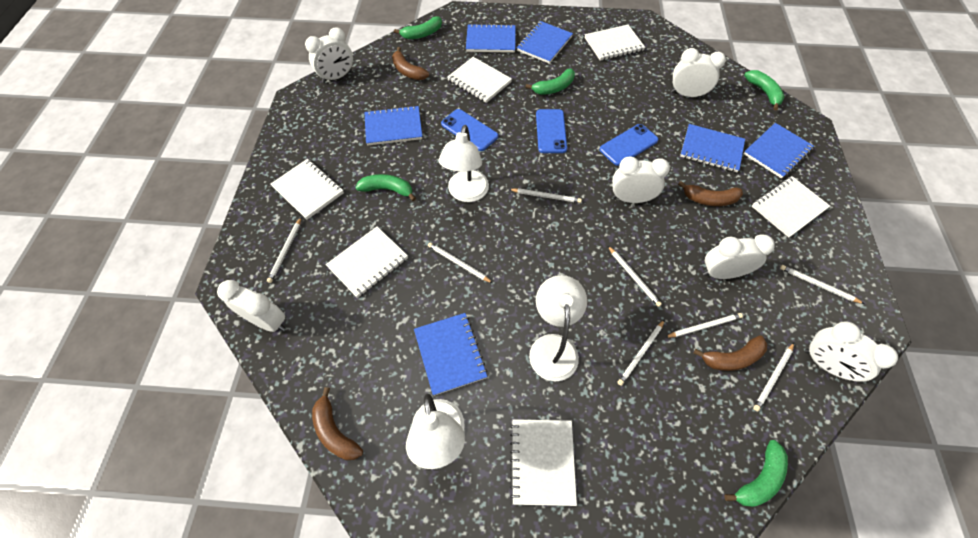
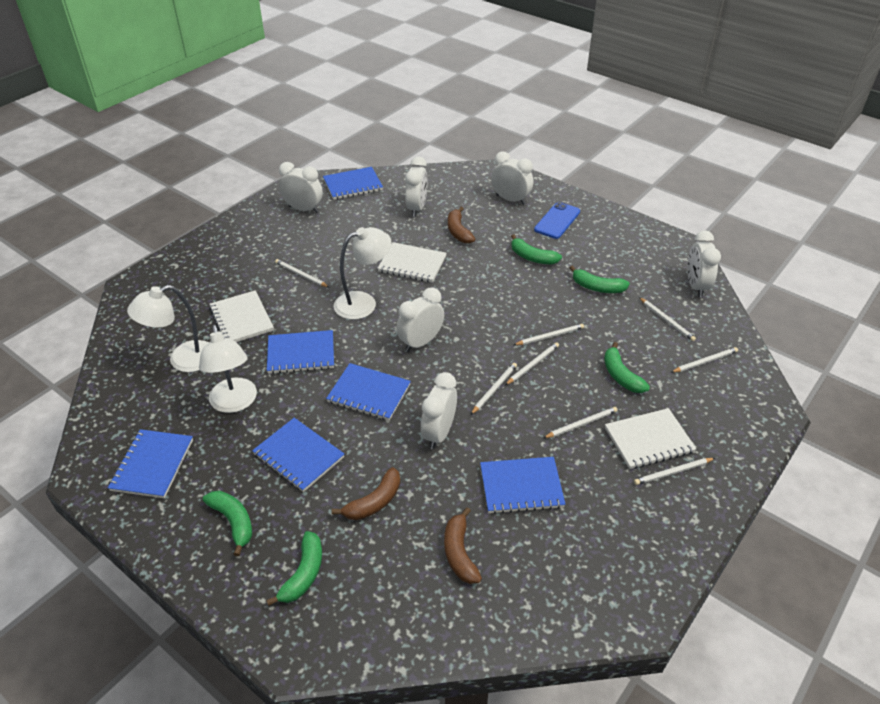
blue phone: 3 -> 1
brown banana: 4 -> 3
white notebook: 6 -> 3

